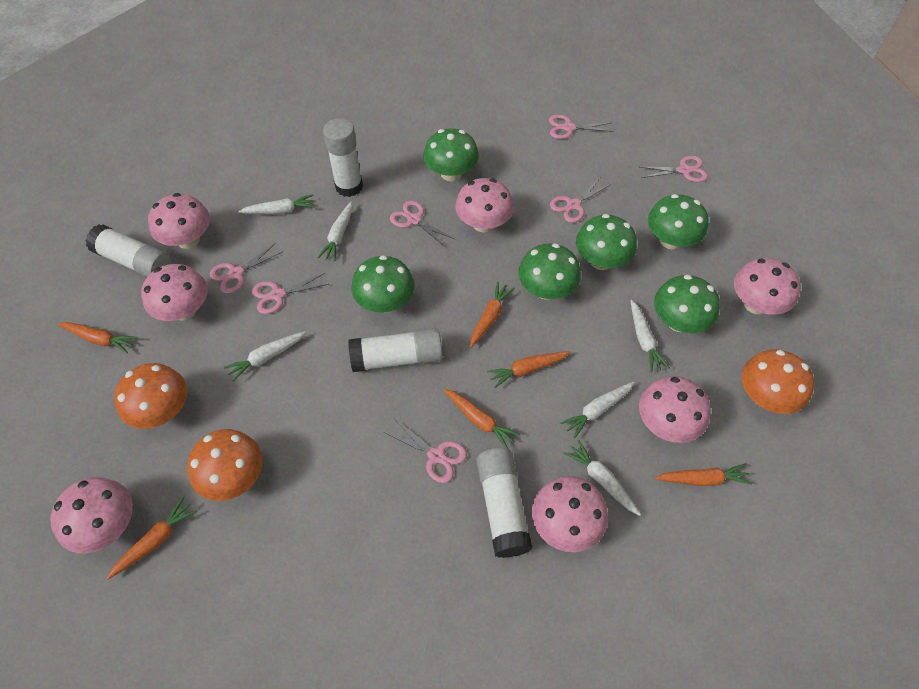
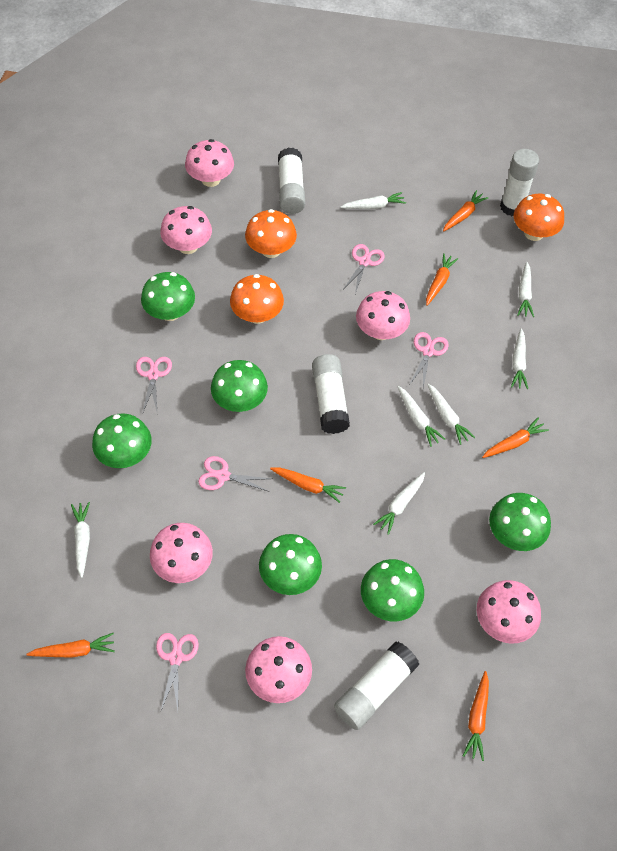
pink mushroom: 7 -> 6
pink scissors: 7 -> 5
white carrot: 6 -> 7

